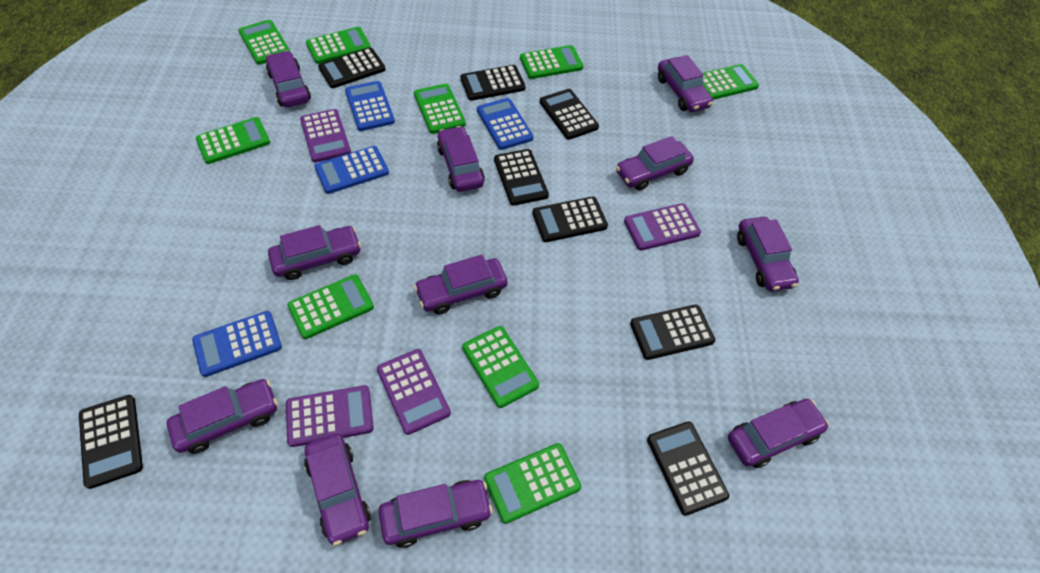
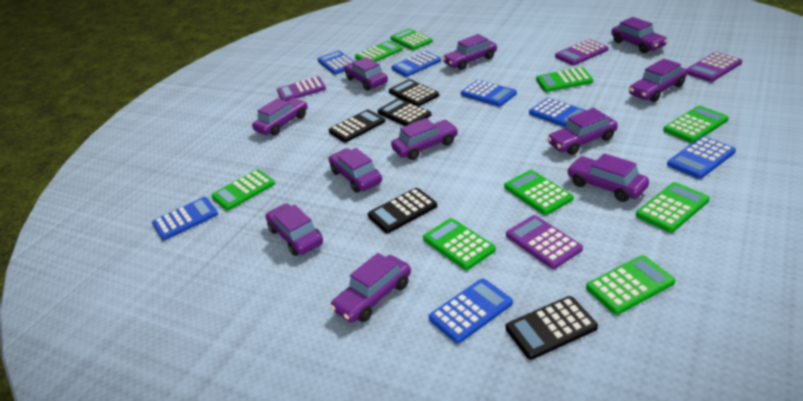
black calculator: 8 -> 5
blue calculator: 4 -> 7

